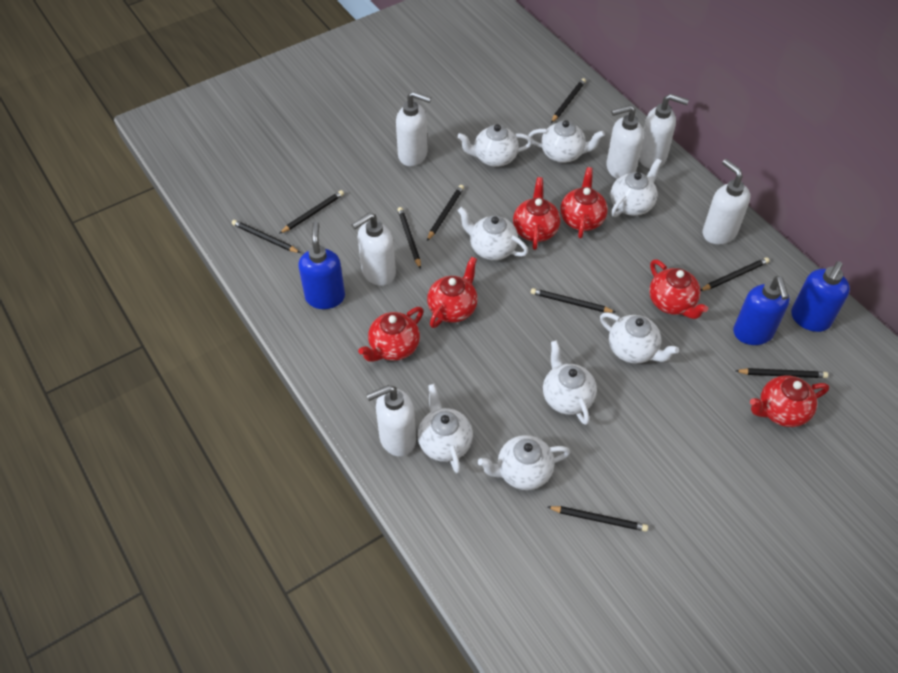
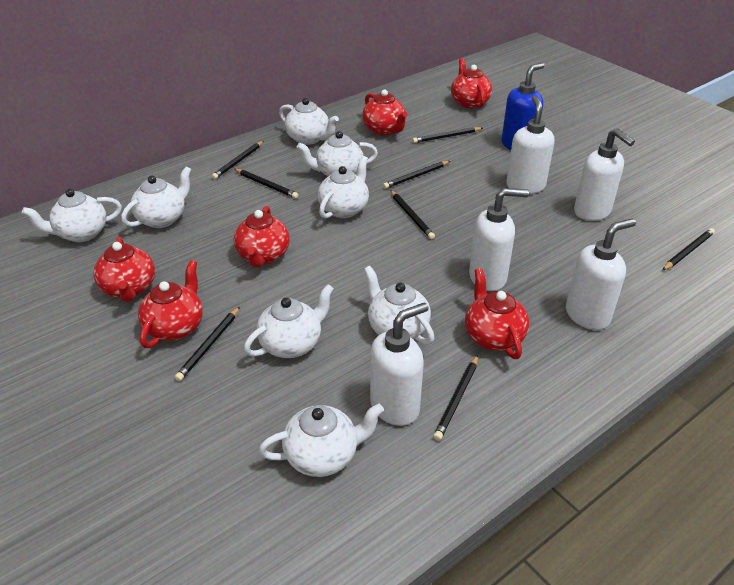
black pencil: 9 -> 8
blue soap dispenser: 3 -> 1
white soap dispenser: 6 -> 5

